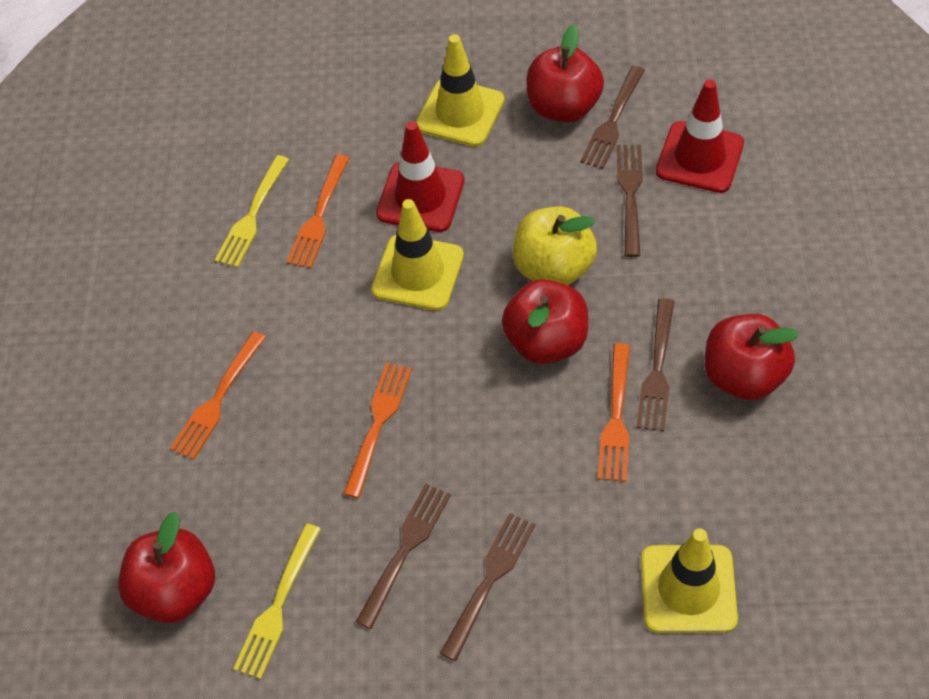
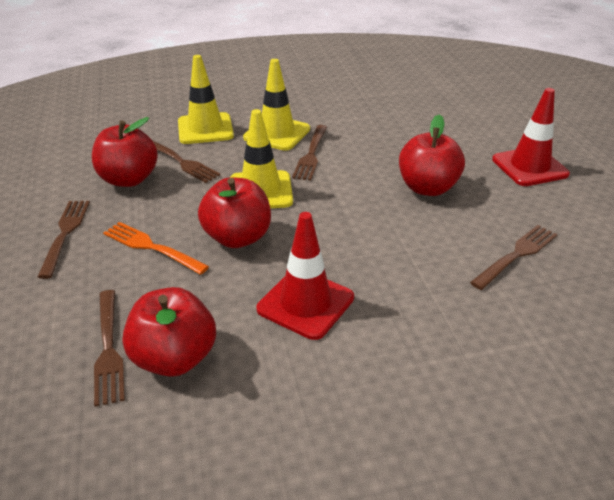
orange fork: 4 -> 1
yellow apple: 1 -> 0
yellow fork: 2 -> 0

